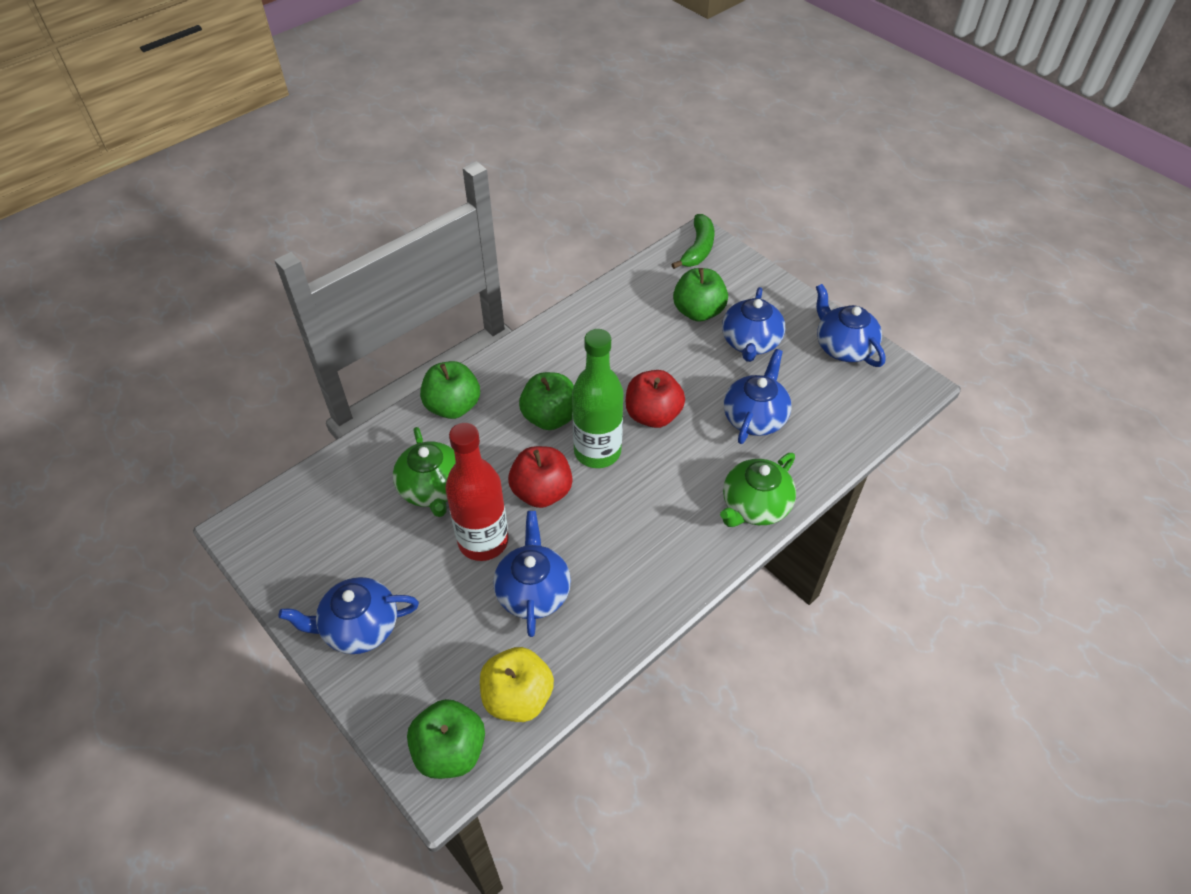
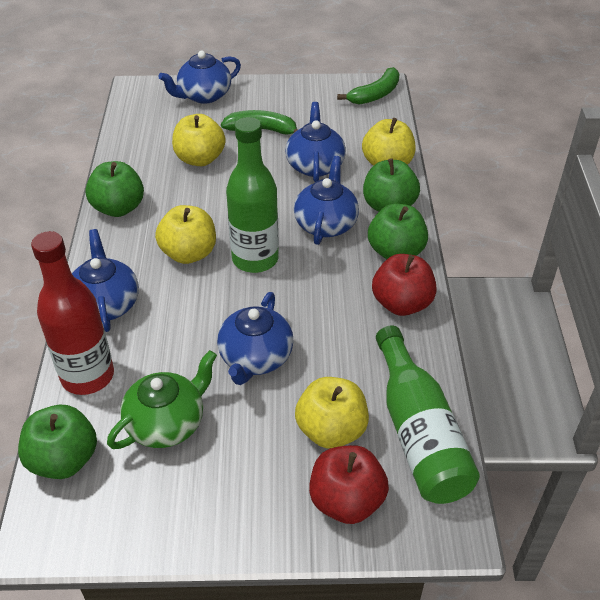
green banana: 1 -> 2
green bottle: 1 -> 2
green teapot: 2 -> 1
yellow apple: 1 -> 4

